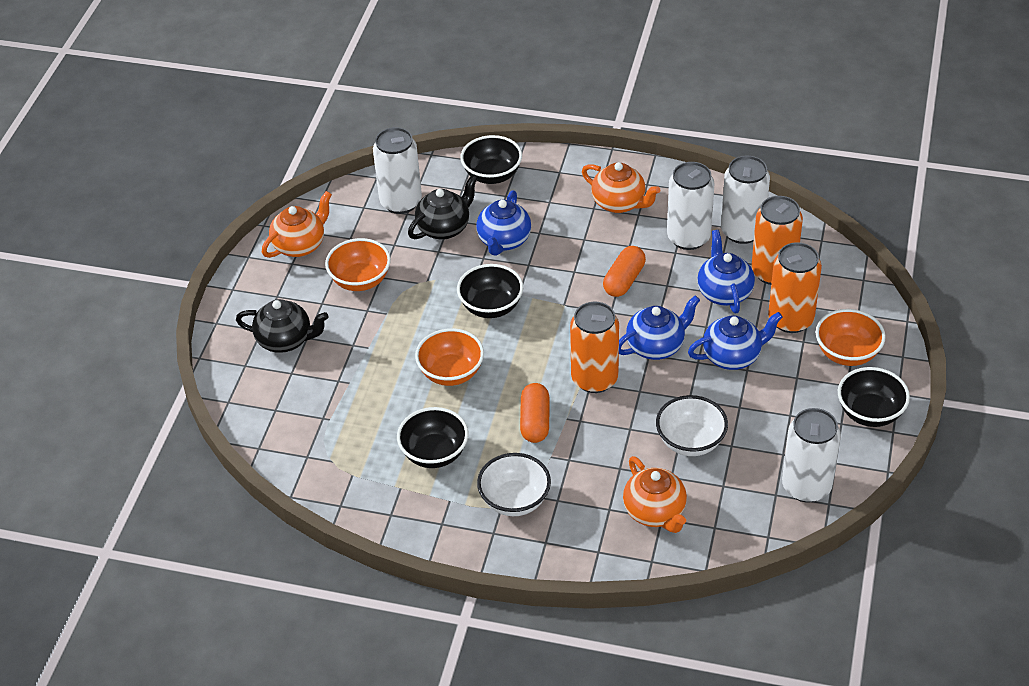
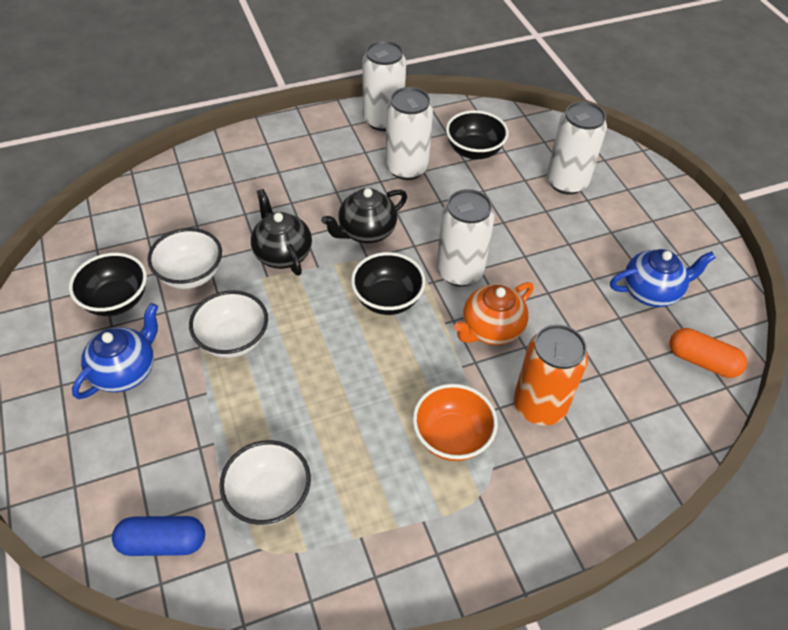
black bowl: 4 -> 3
blue capsule: 0 -> 1
blue teapot: 4 -> 2
orange bowl: 3 -> 1
orange can: 3 -> 1
orange capsule: 2 -> 1
orange teapot: 3 -> 1
white bowl: 2 -> 3

